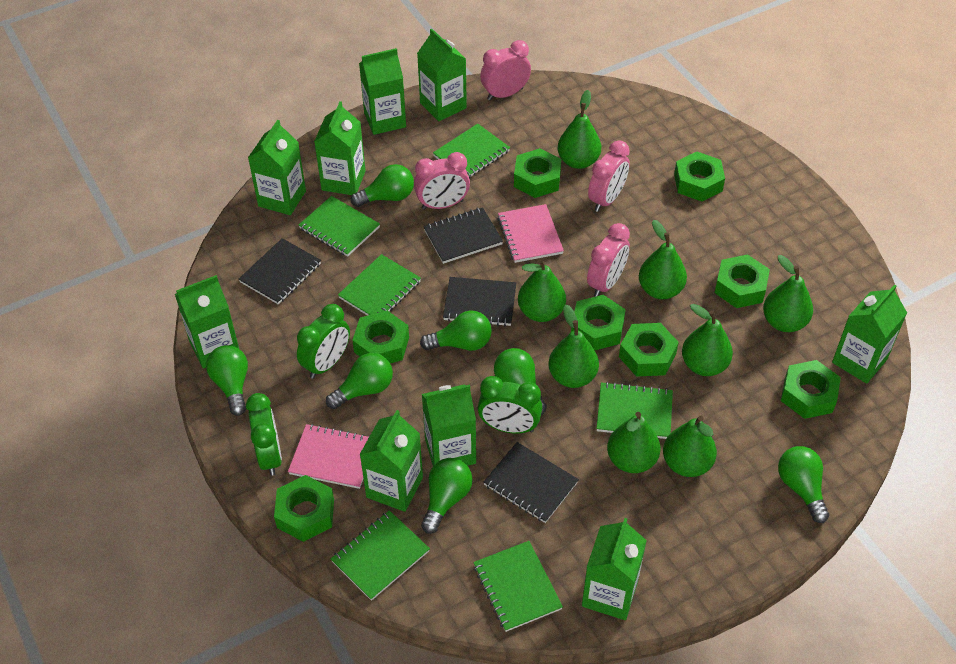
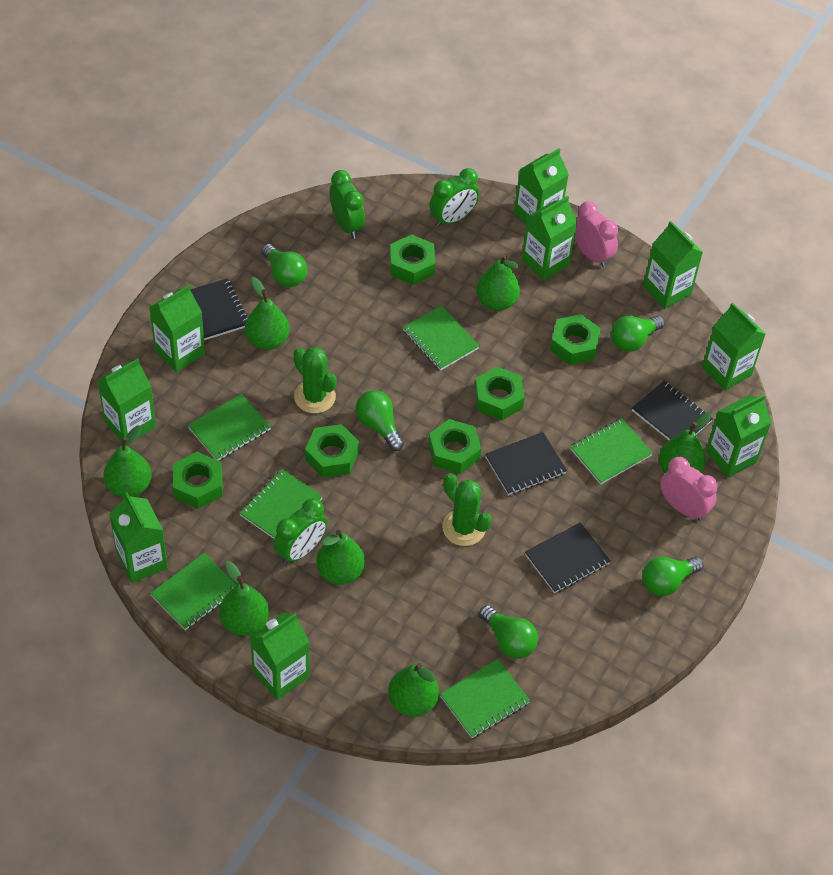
green cactus: 0 -> 2
green light bulb: 7 -> 5
green nut: 8 -> 6
green pear: 8 -> 7
pink clock: 4 -> 2
pink notebook: 2 -> 0

